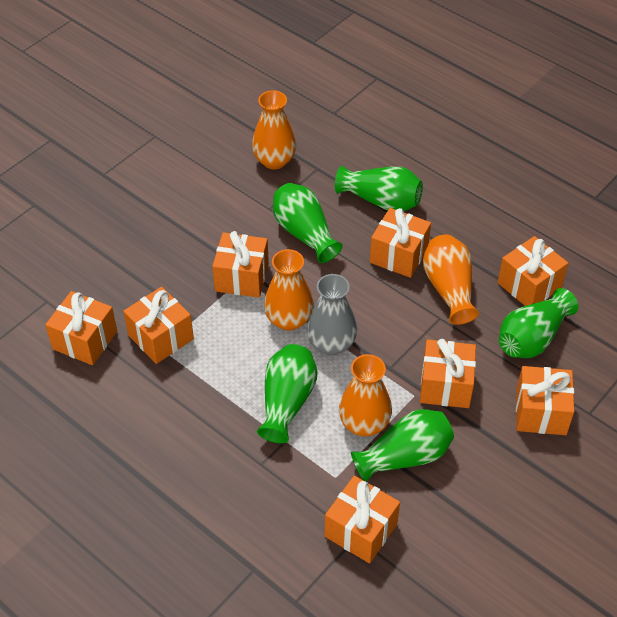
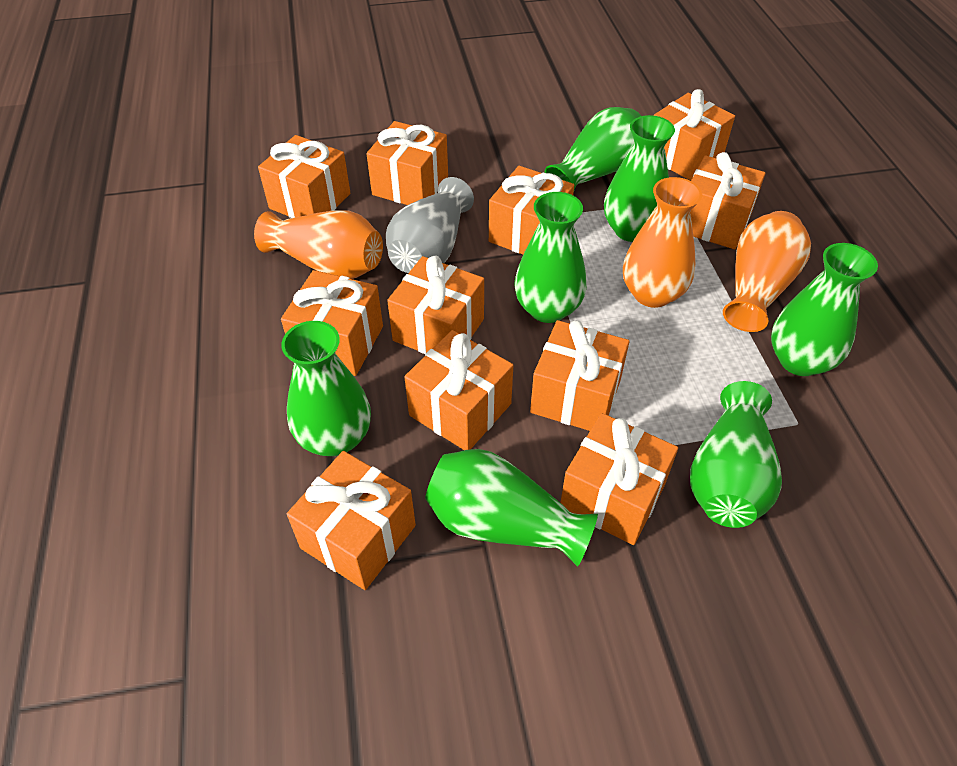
green vase: 5 -> 7
orange gift: 8 -> 11
orange vase: 4 -> 3

